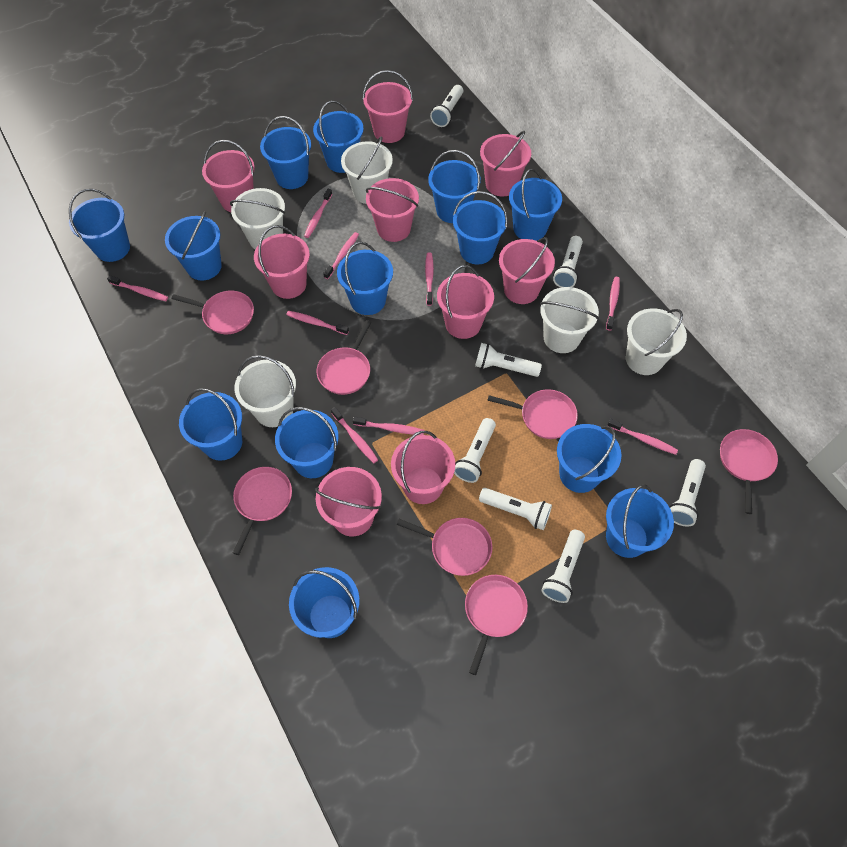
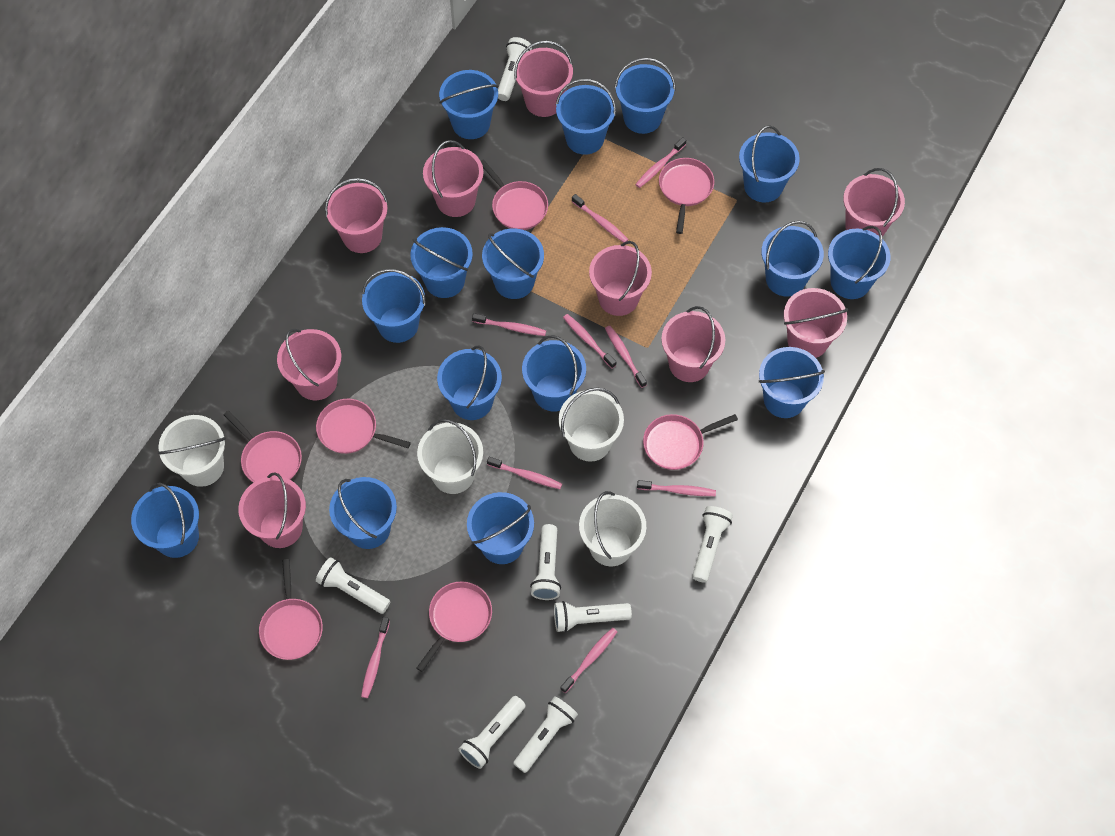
blue bucket: 13 -> 15
white bucket: 5 -> 4

